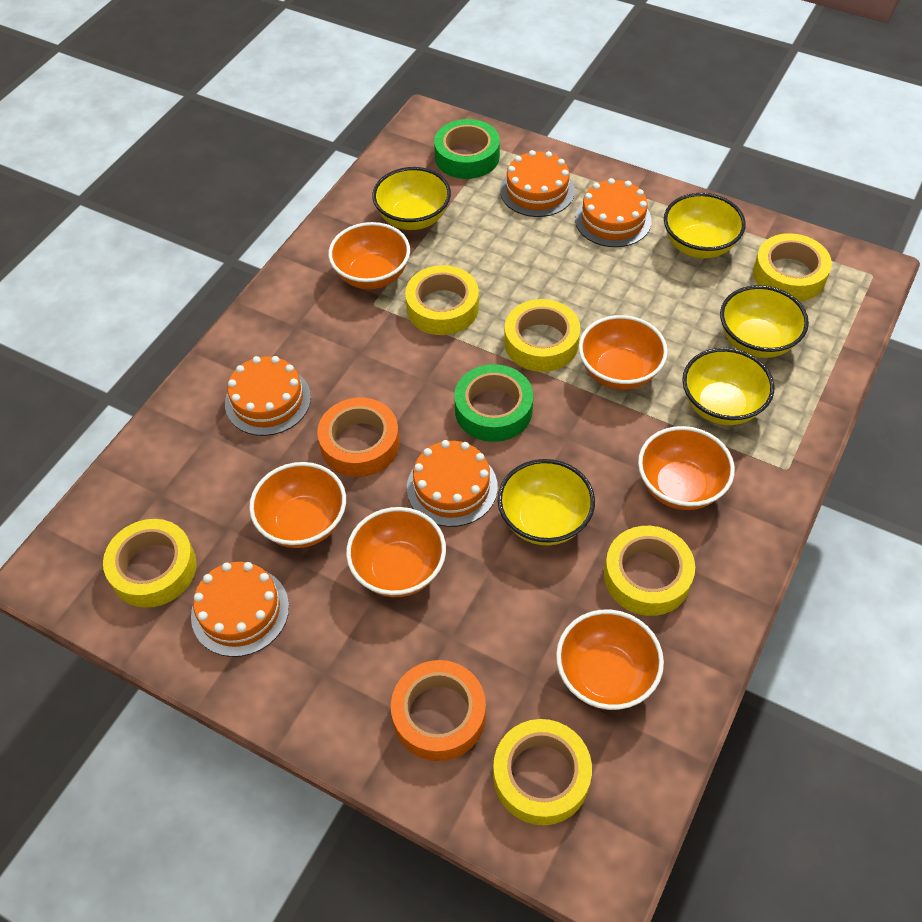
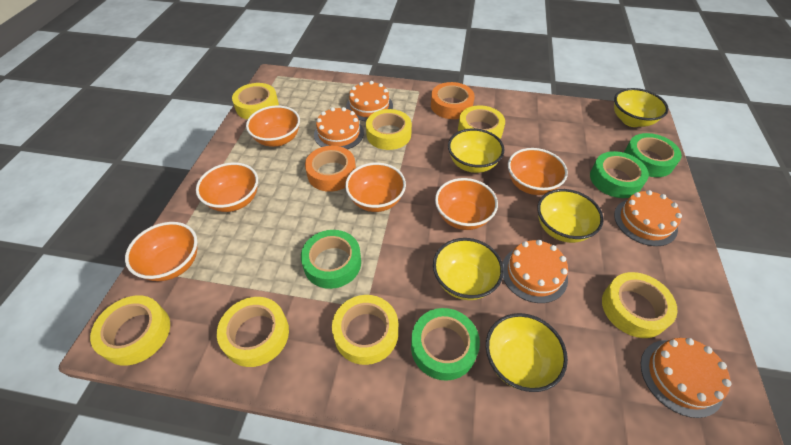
green tape: 2 -> 4
yellow tape: 6 -> 7

